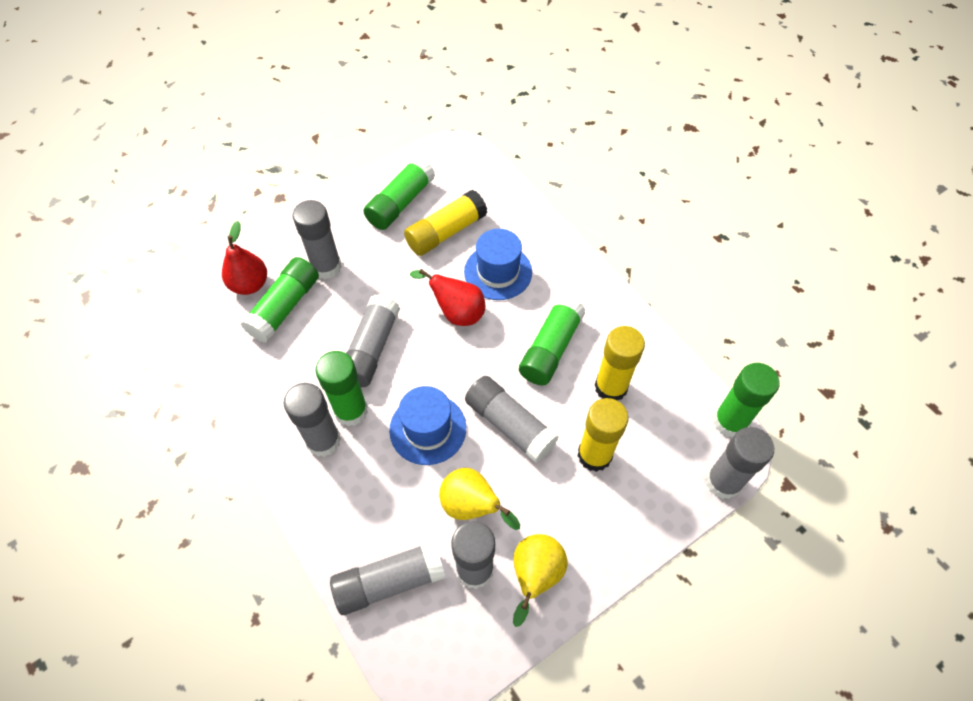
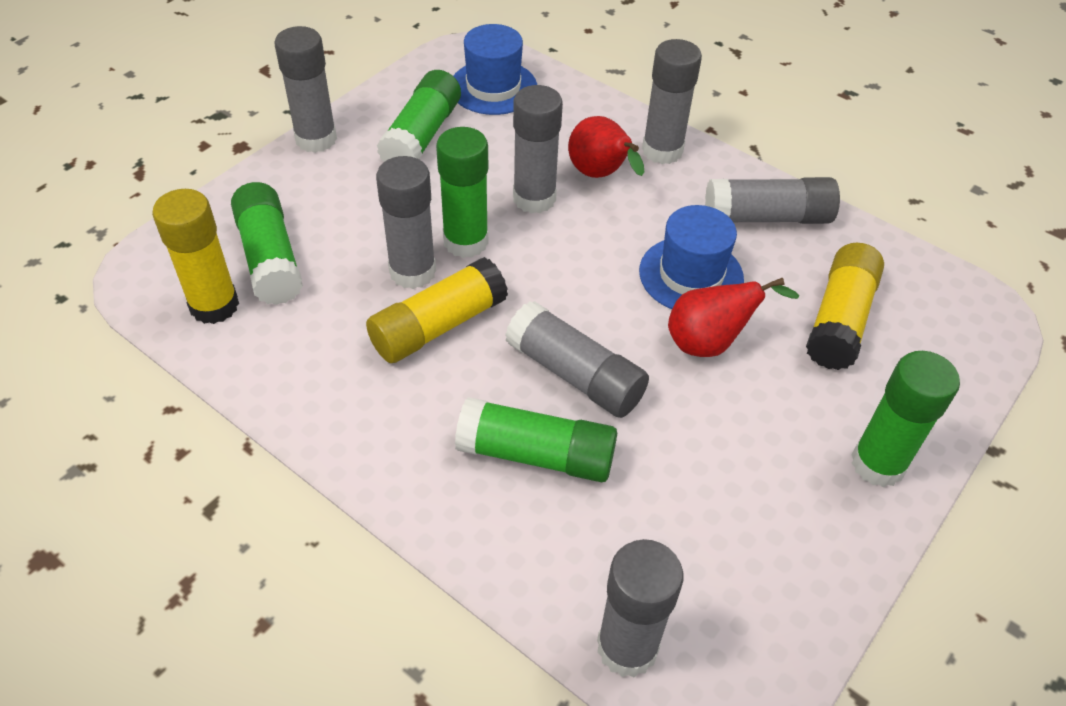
yellow pear: 2 -> 0

